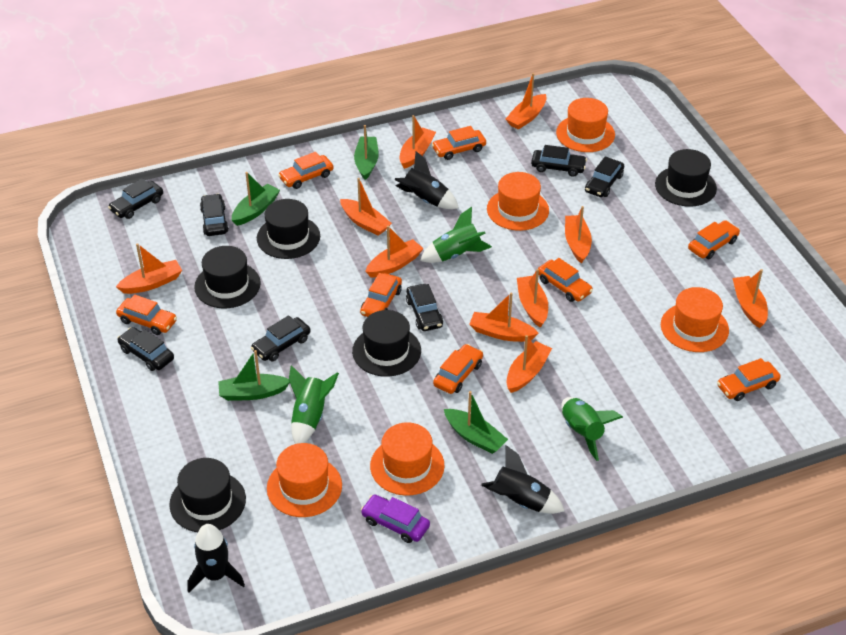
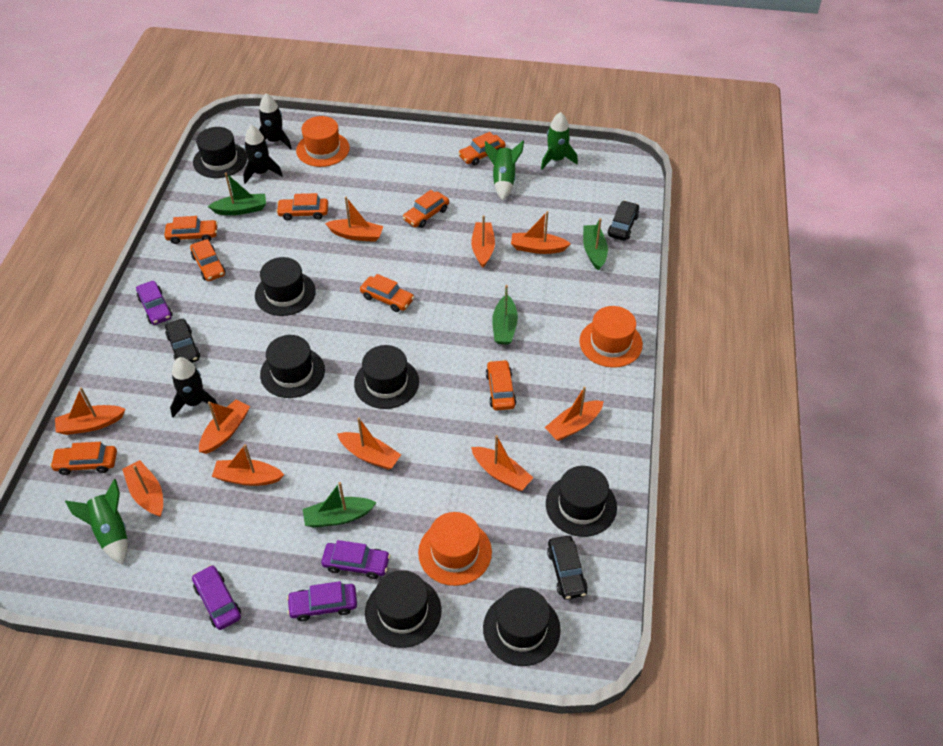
black car: 7 -> 3
black hat: 5 -> 7
orange hat: 5 -> 3
purple car: 1 -> 4

